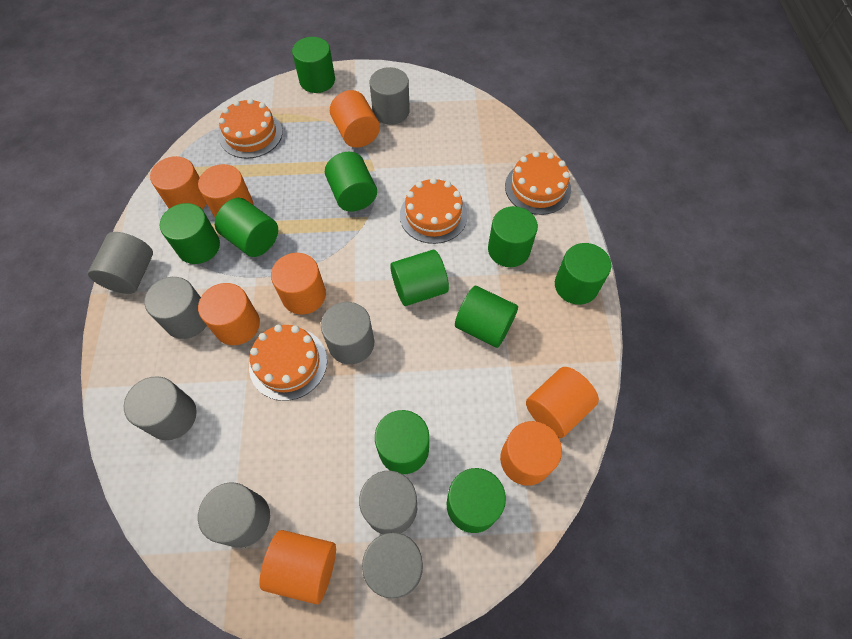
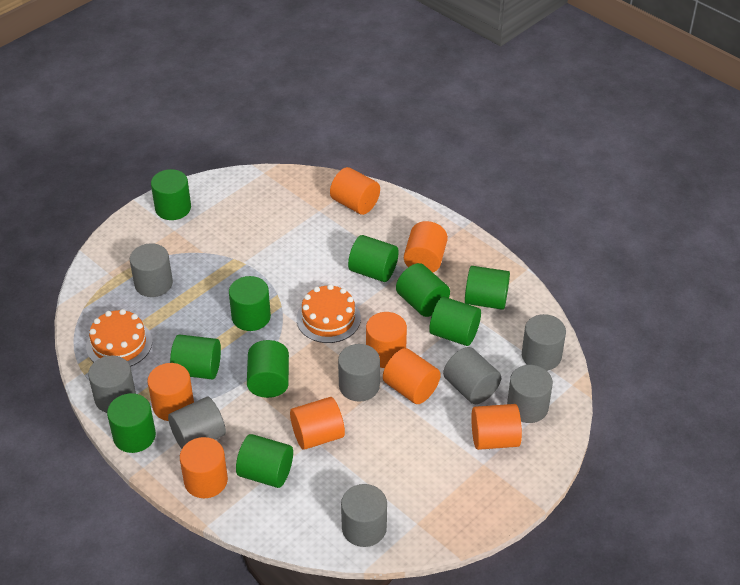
orange cake: 4 -> 2

